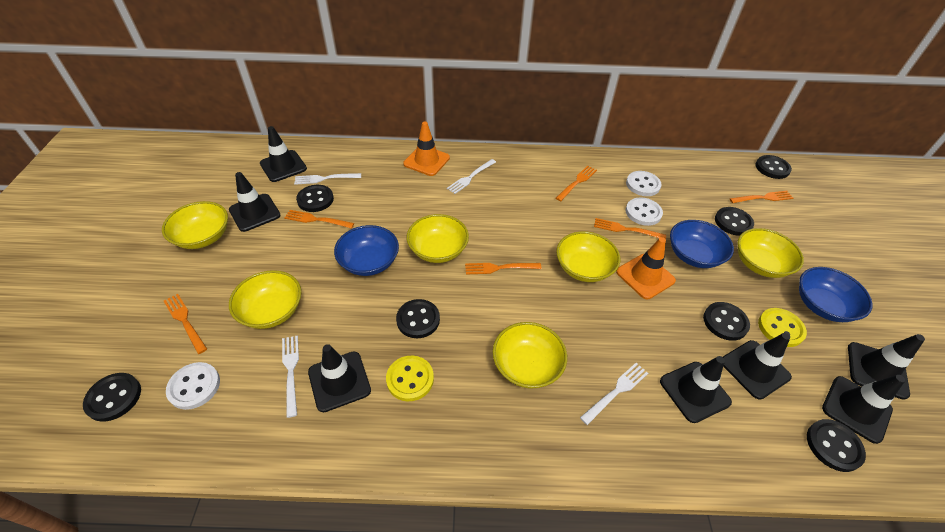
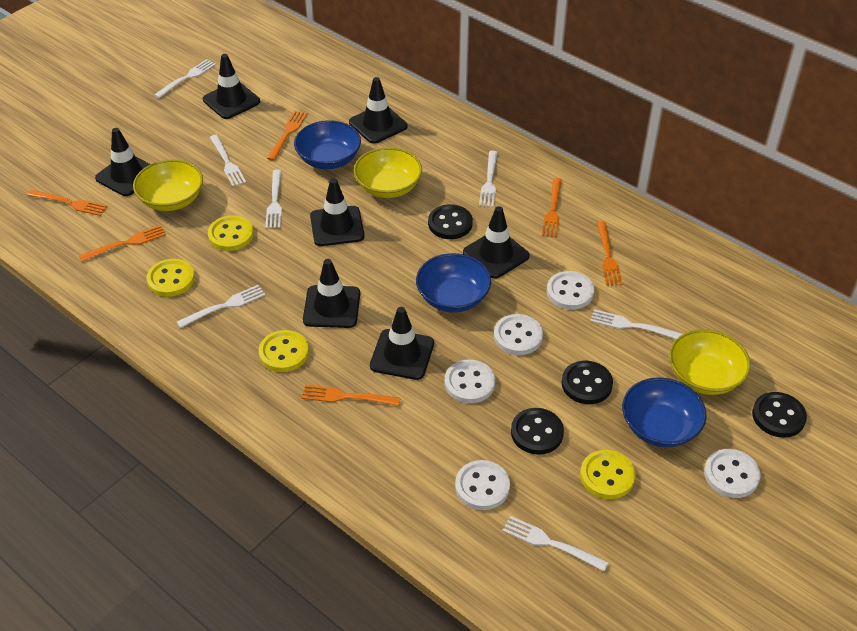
black button: 7 -> 4
orange traffic cone: 2 -> 0
white button: 3 -> 5
white fork: 4 -> 7
yellow bowl: 6 -> 3
yellow button: 2 -> 4

